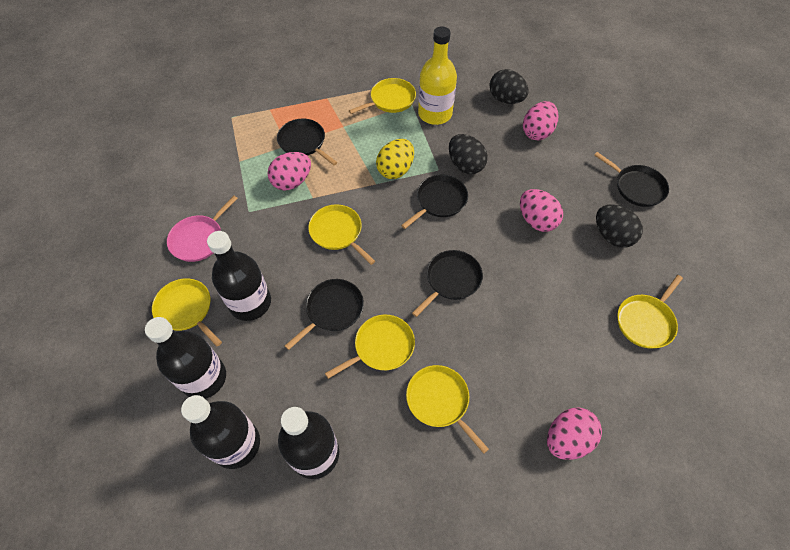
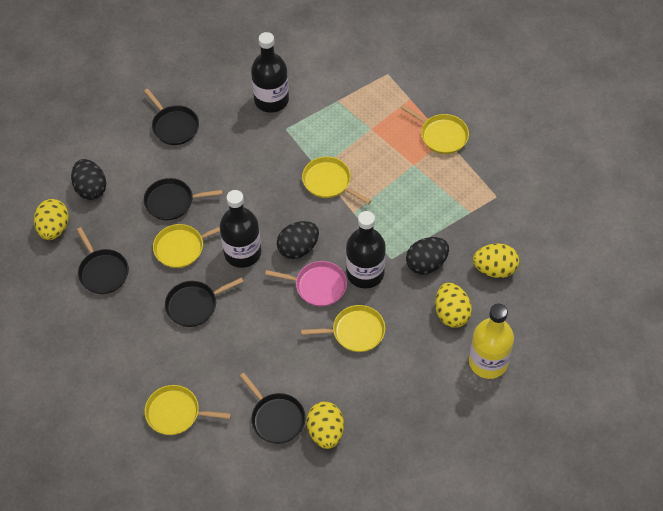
black bottle: 4 -> 3
pink egg: 4 -> 0
yellow egg: 1 -> 4
yellow pan: 6 -> 5

